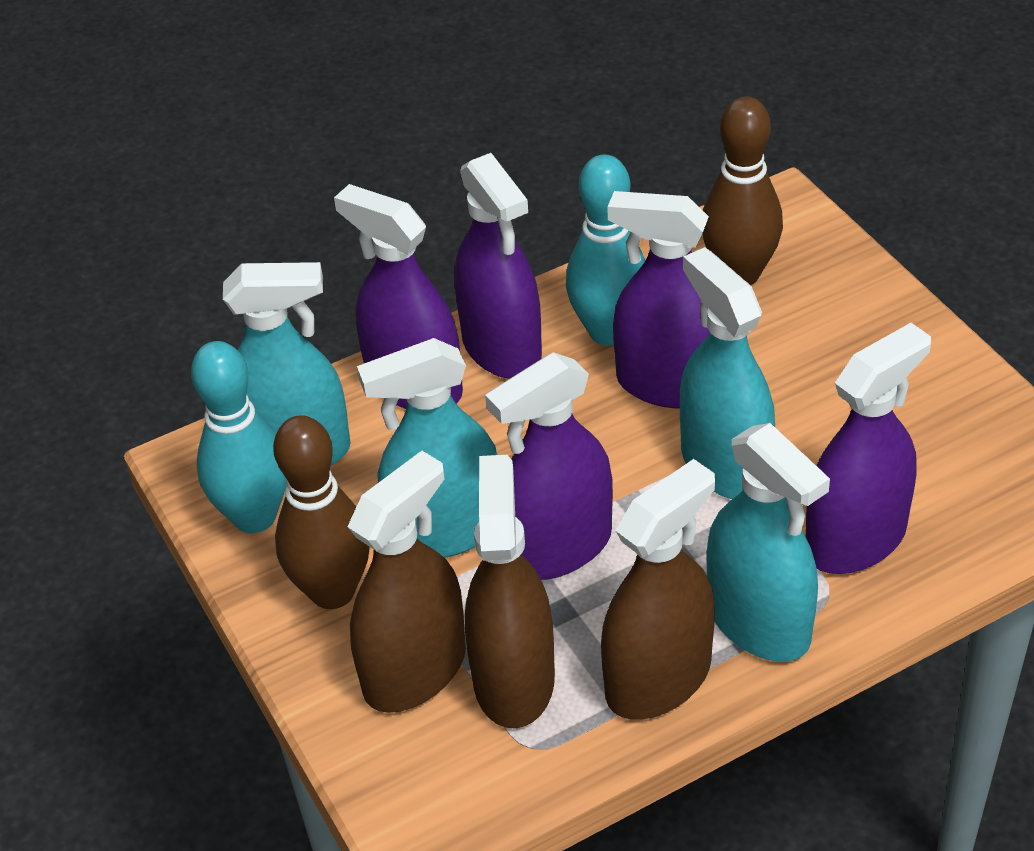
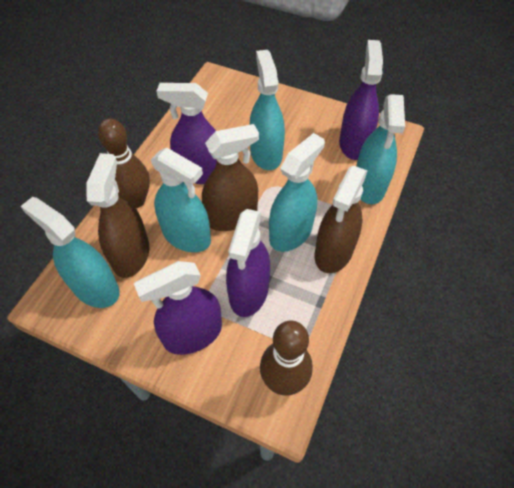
purple spray bottle: 5 -> 4
turquoise bowling pin: 2 -> 0
turquoise spray bottle: 4 -> 5

